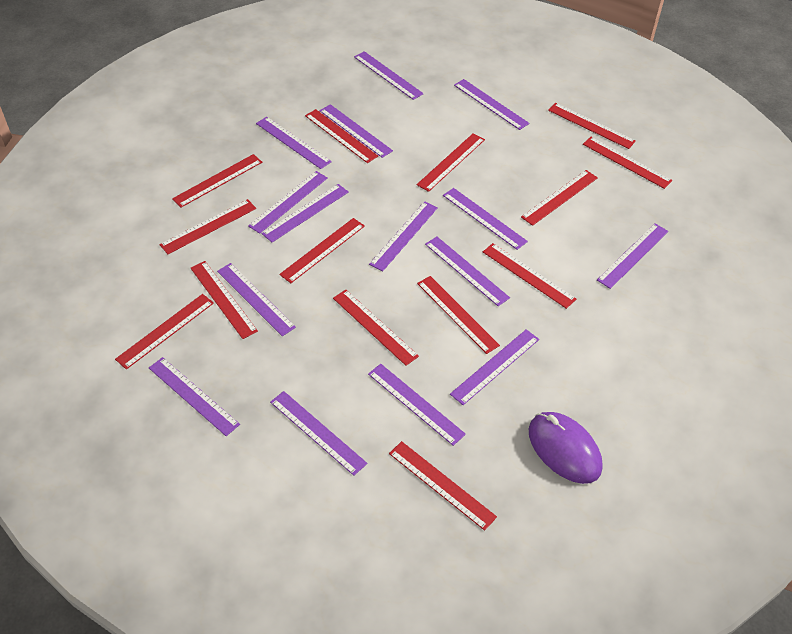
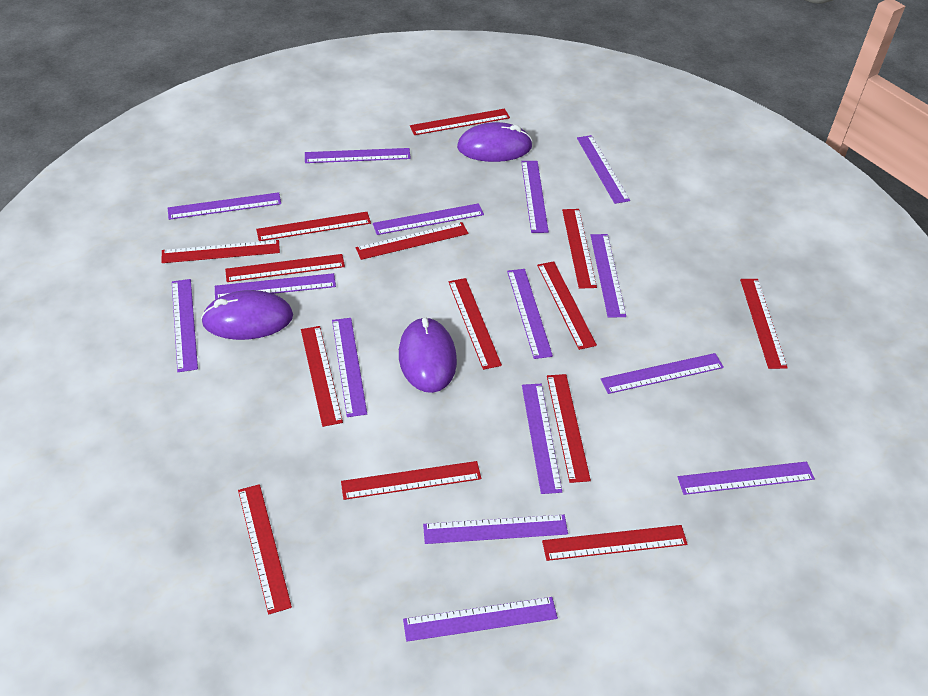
purple mouse: 1 -> 3

